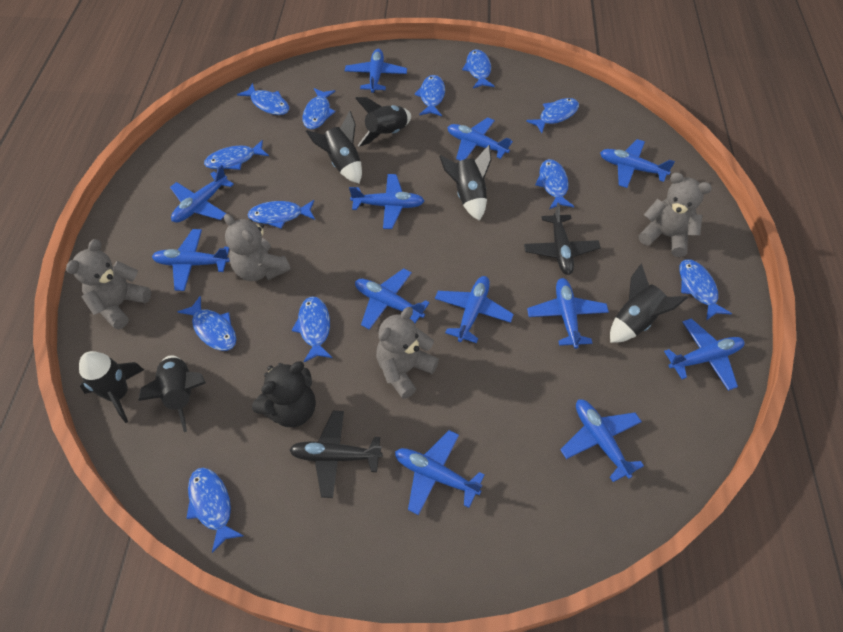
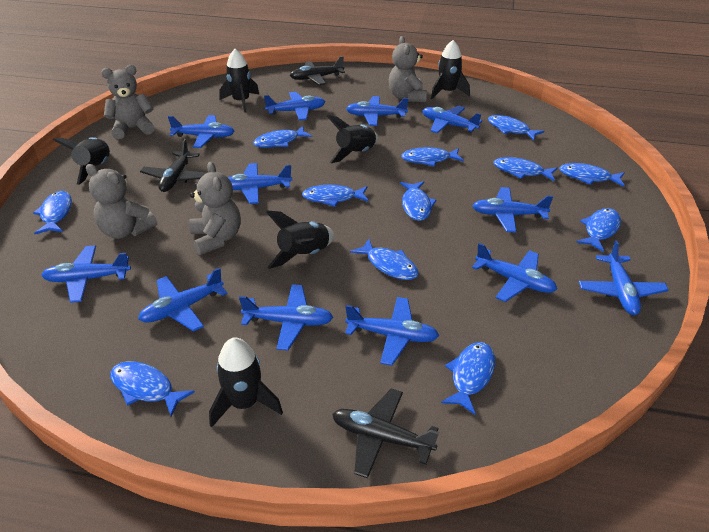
black plane: 2 -> 3
black teddy bear: 1 -> 0

